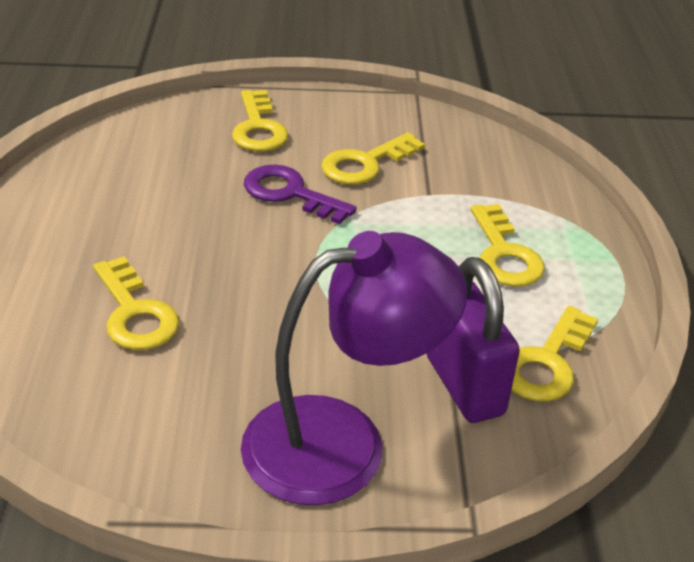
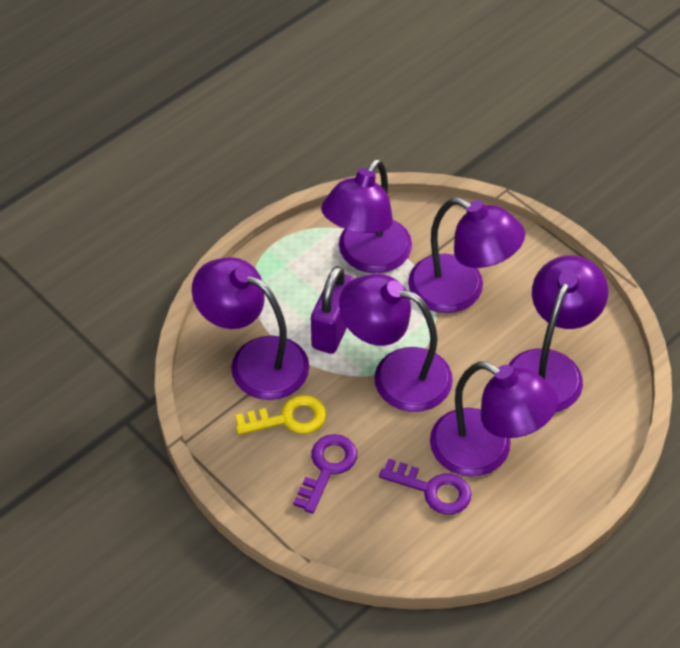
purple key: 1 -> 2
purple lamp: 1 -> 6
yellow key: 5 -> 1

